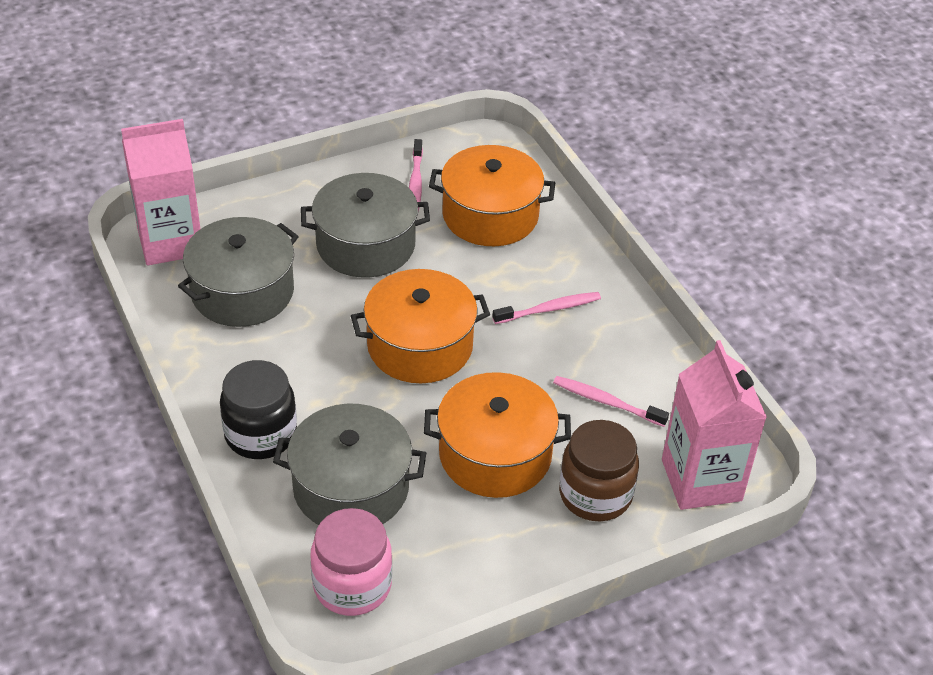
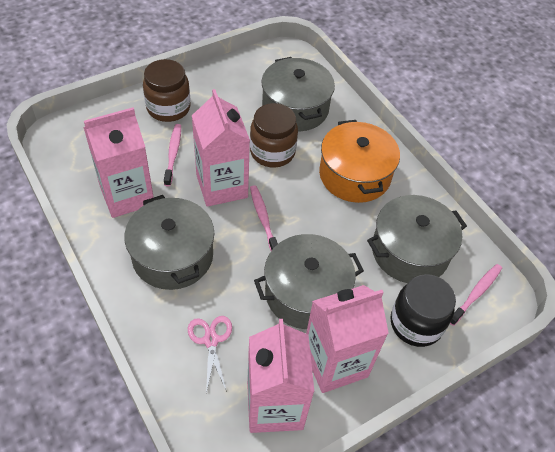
brown jar: 1 -> 2
grey pot: 3 -> 4
orange pot: 3 -> 1
pink carton: 2 -> 4
pink jar: 1 -> 0
pink scissors: 0 -> 1

